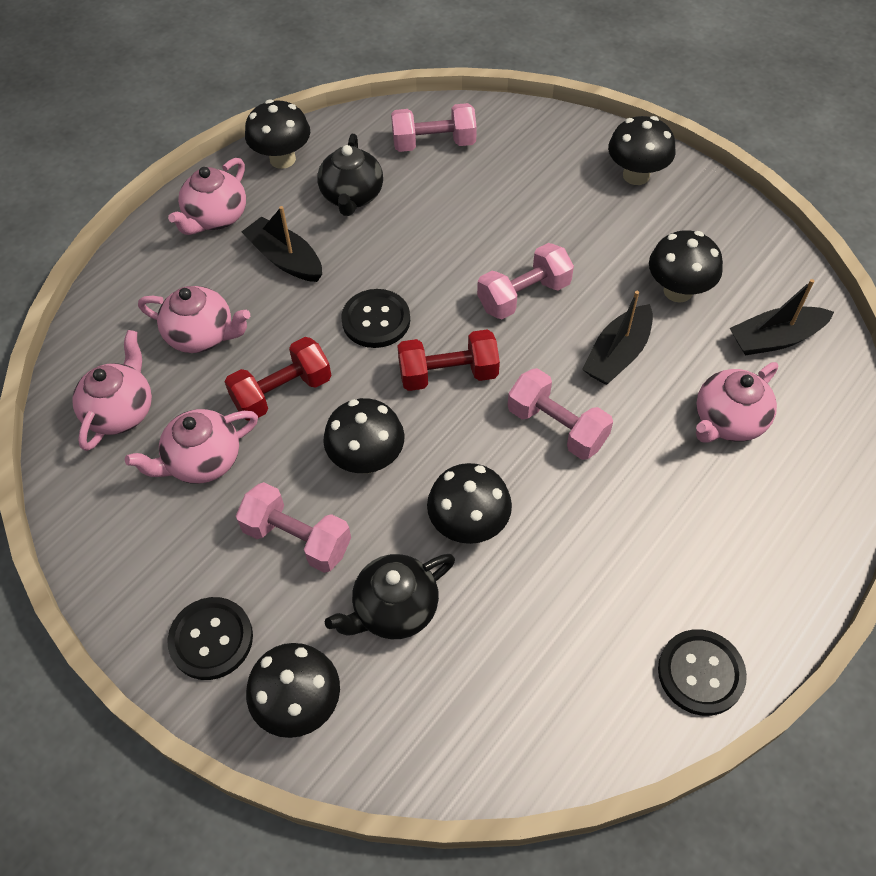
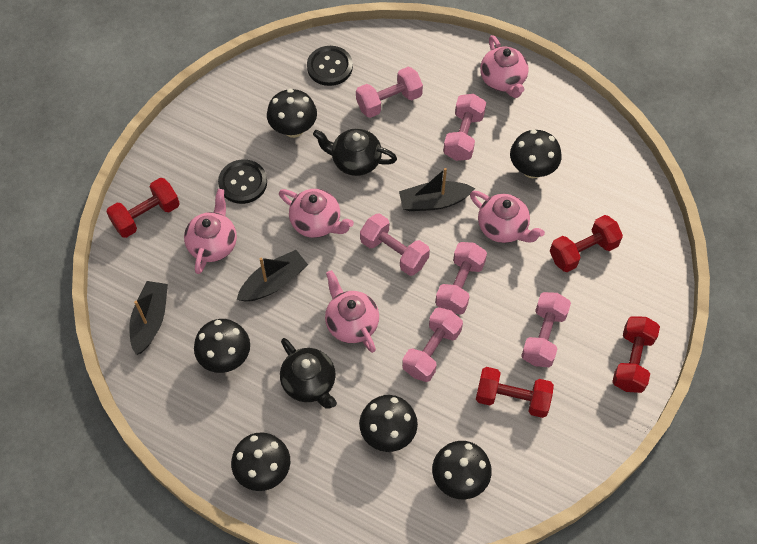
black button: 3 -> 2
pink dumbbell: 4 -> 6
red dumbbell: 2 -> 4

